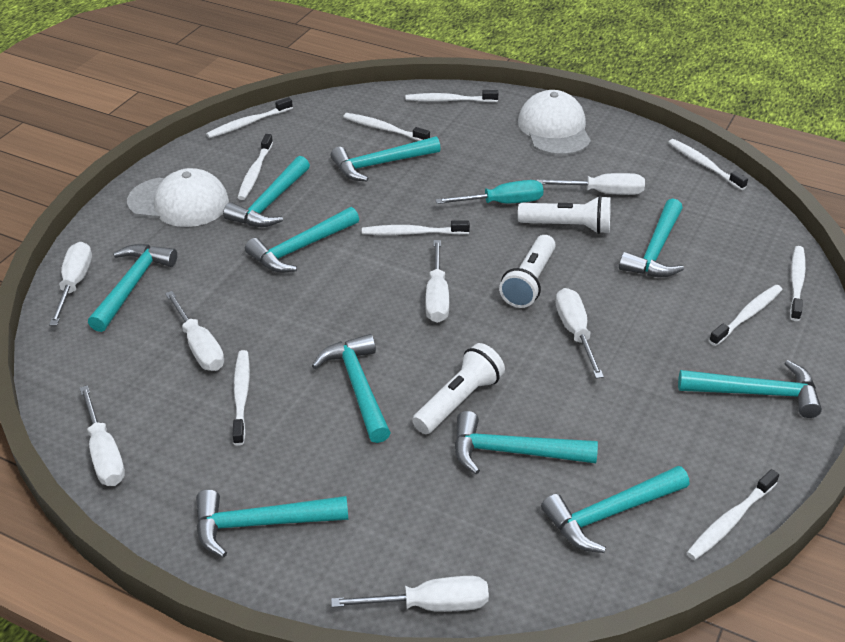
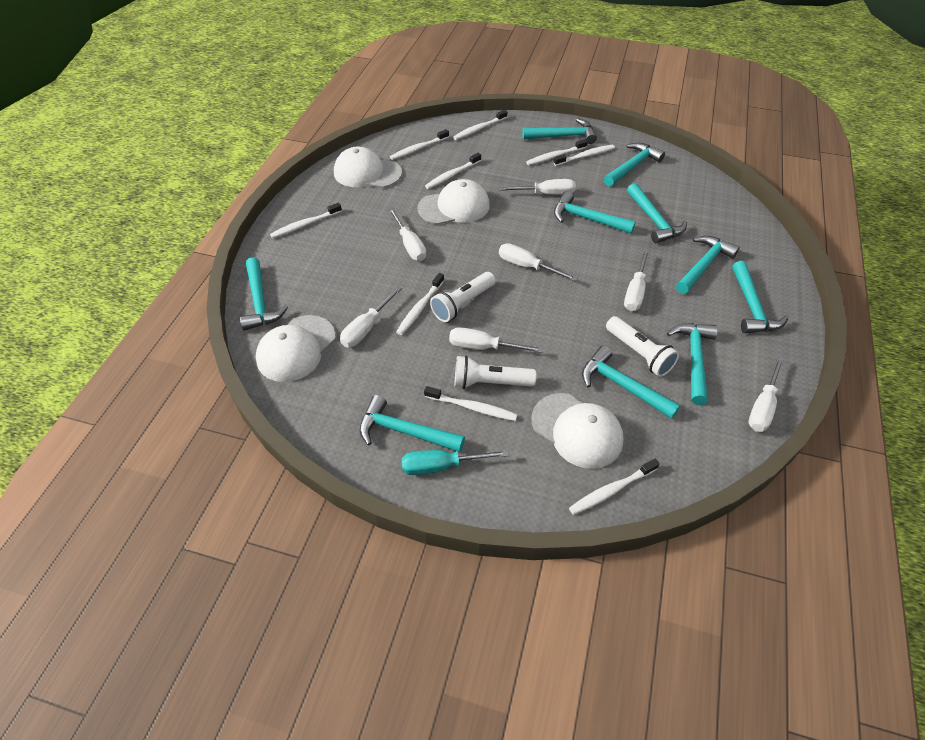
white cap: 2 -> 4
white toothbrush: 10 -> 9

